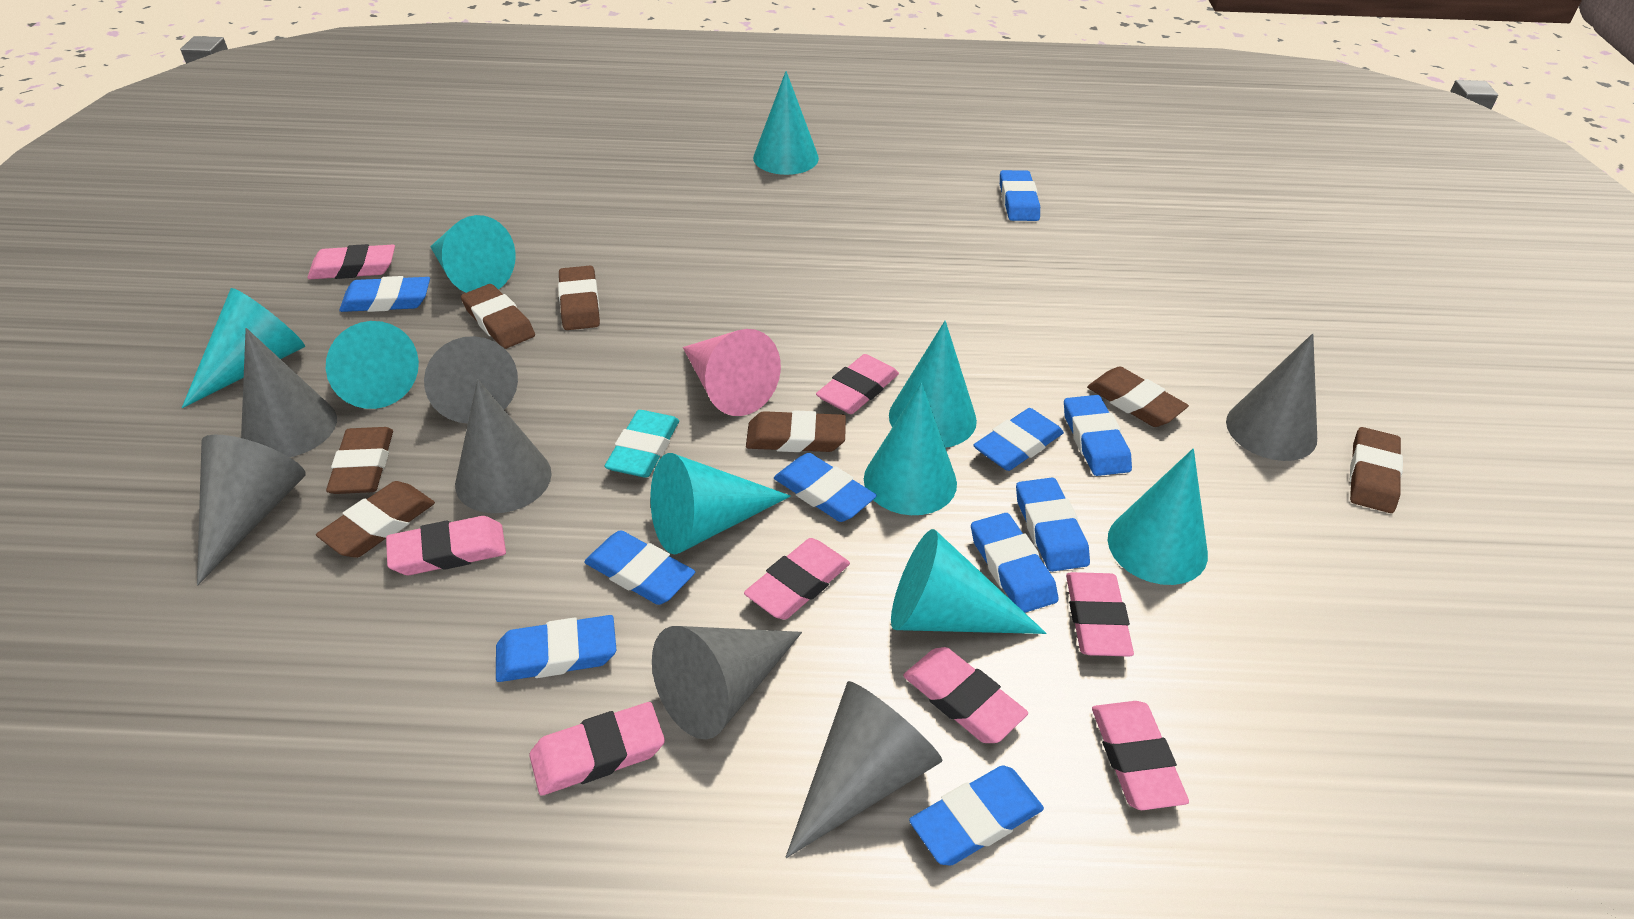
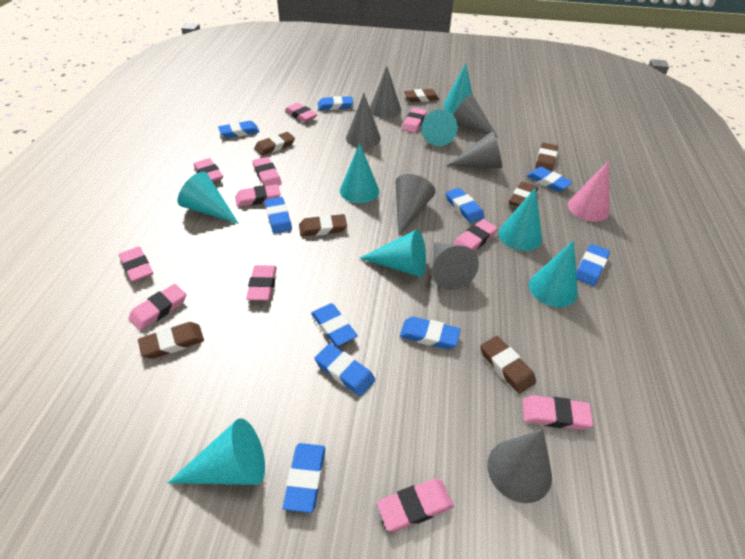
pink eraser: 8 -> 11
turquoise cone: 9 -> 8
turquoise eraser: 1 -> 0

